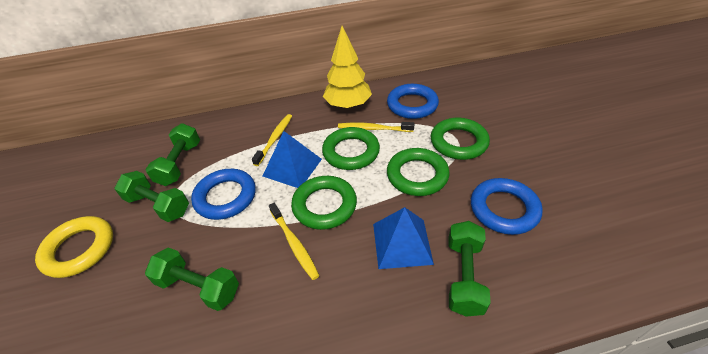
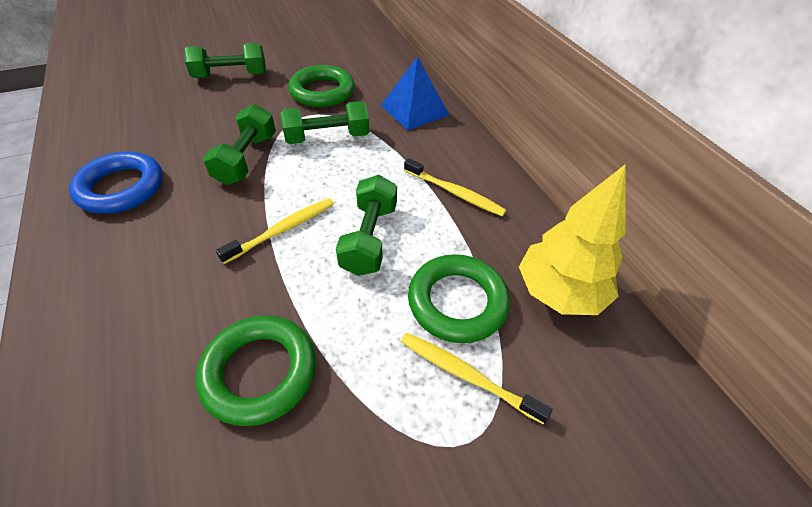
blue pyramid: 2 -> 1
blue ring: 3 -> 1
green ring: 4 -> 3
yellow ring: 1 -> 0

